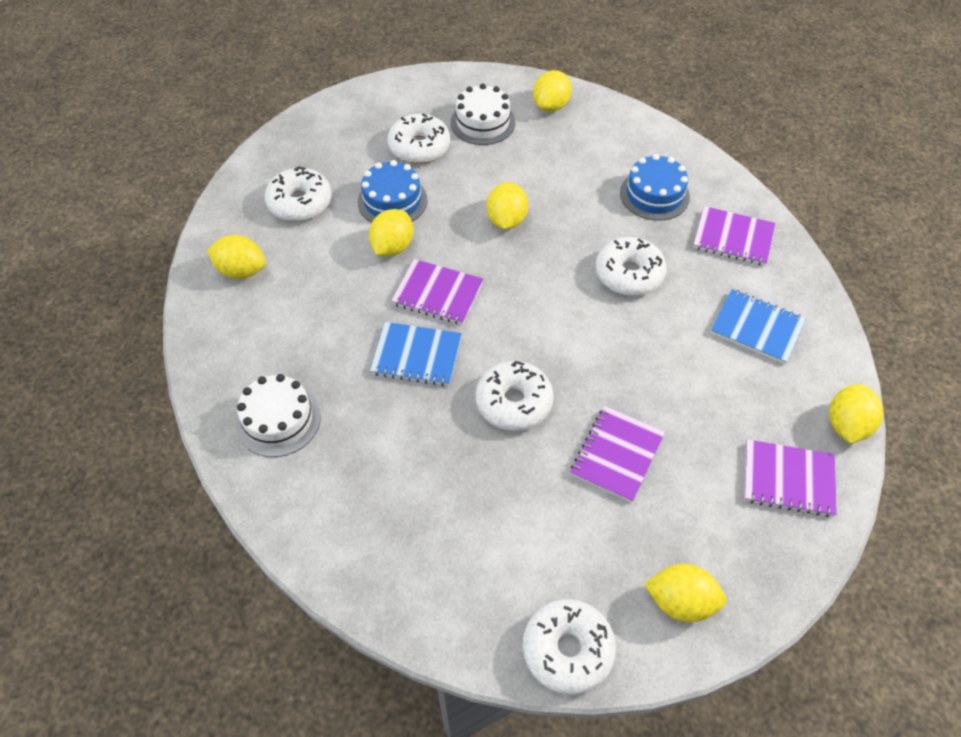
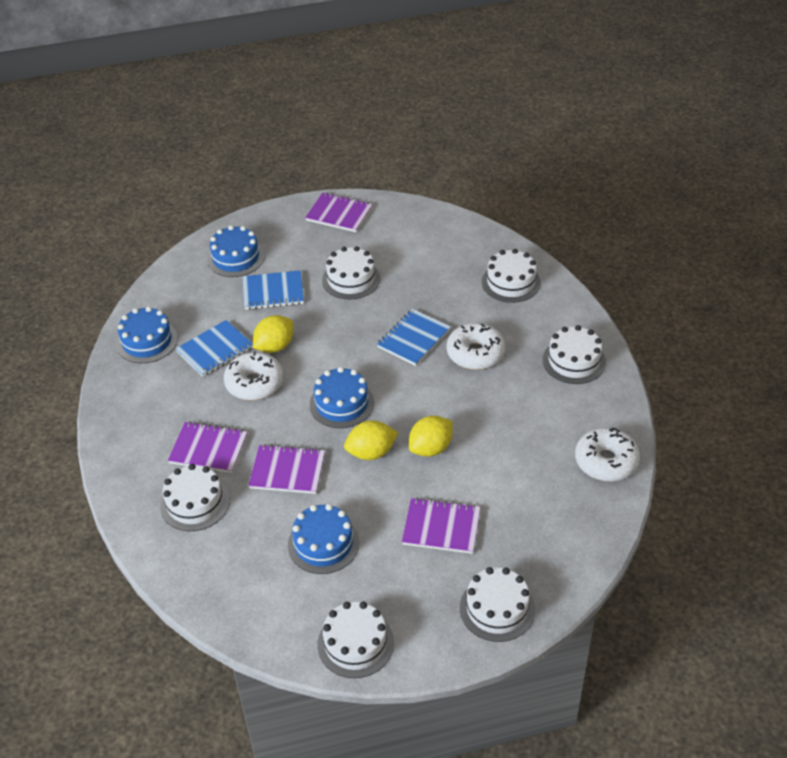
blue cake: 2 -> 4
blue notebook: 2 -> 3
white cake: 2 -> 6
white donut: 5 -> 3
yellow lemon: 6 -> 3

